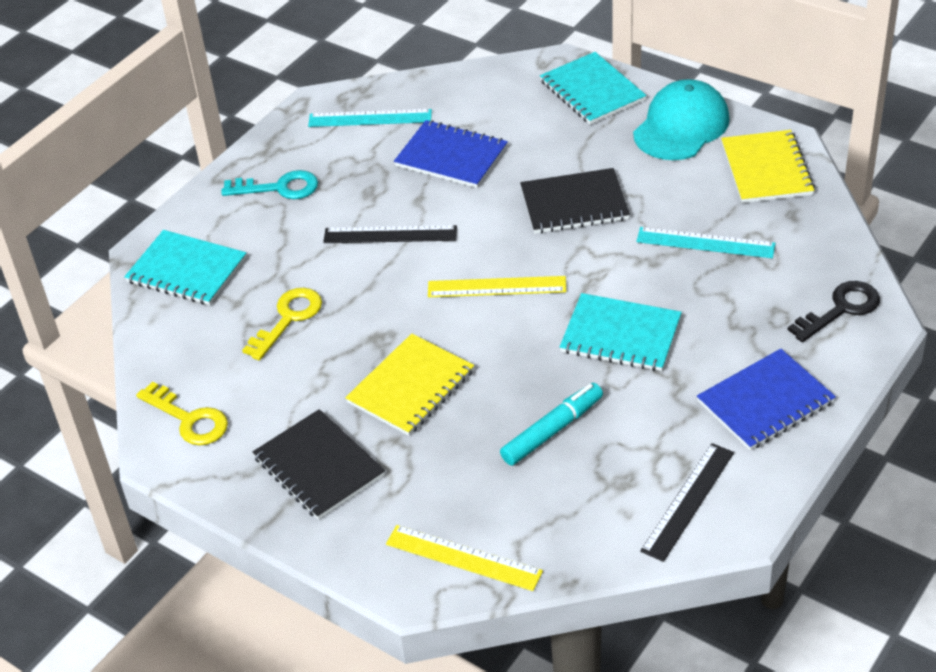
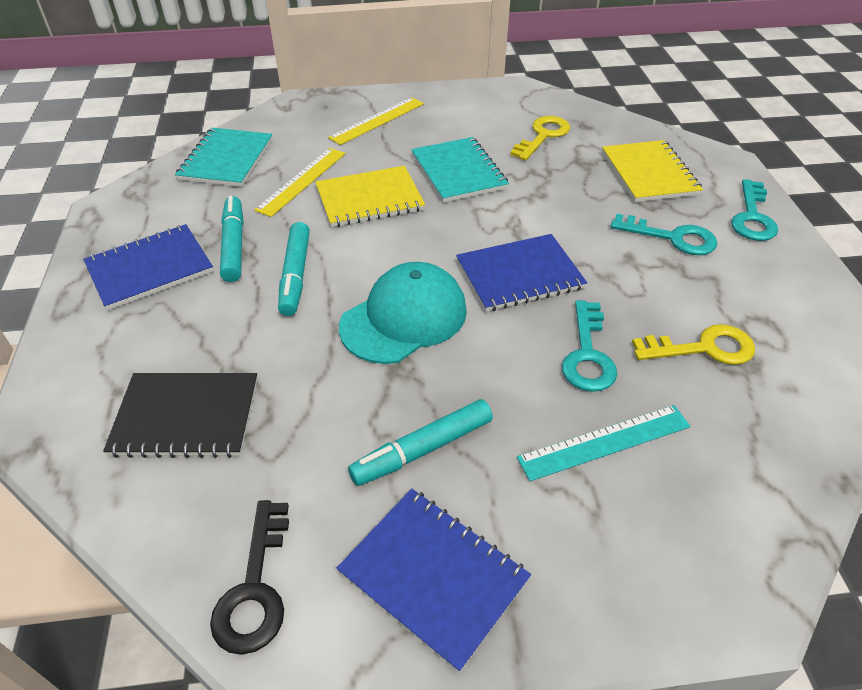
black notebook: 2 -> 1
black ruler: 2 -> 0
blue notebook: 2 -> 3
turquoise key: 1 -> 3
turquoise marker: 1 -> 3
turquoise notebook: 3 -> 2
turquoise ruler: 2 -> 1

